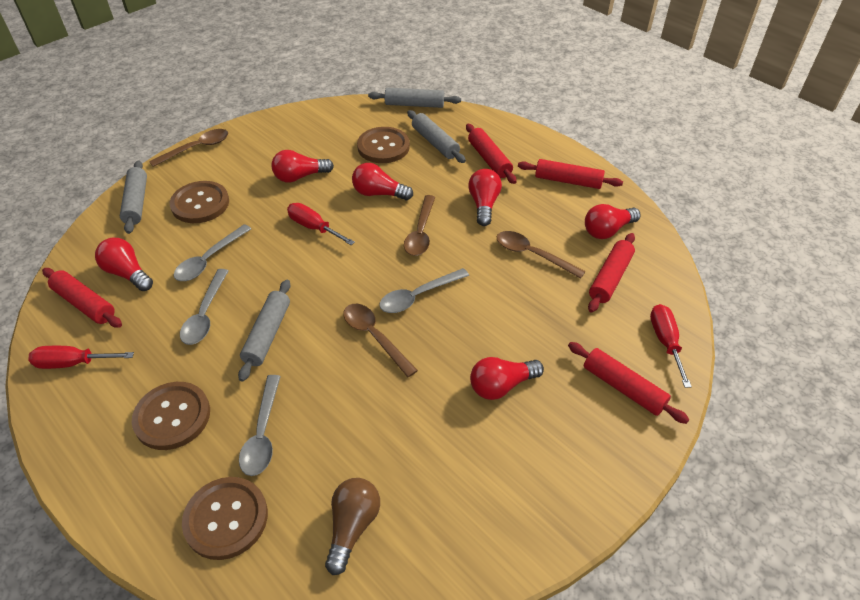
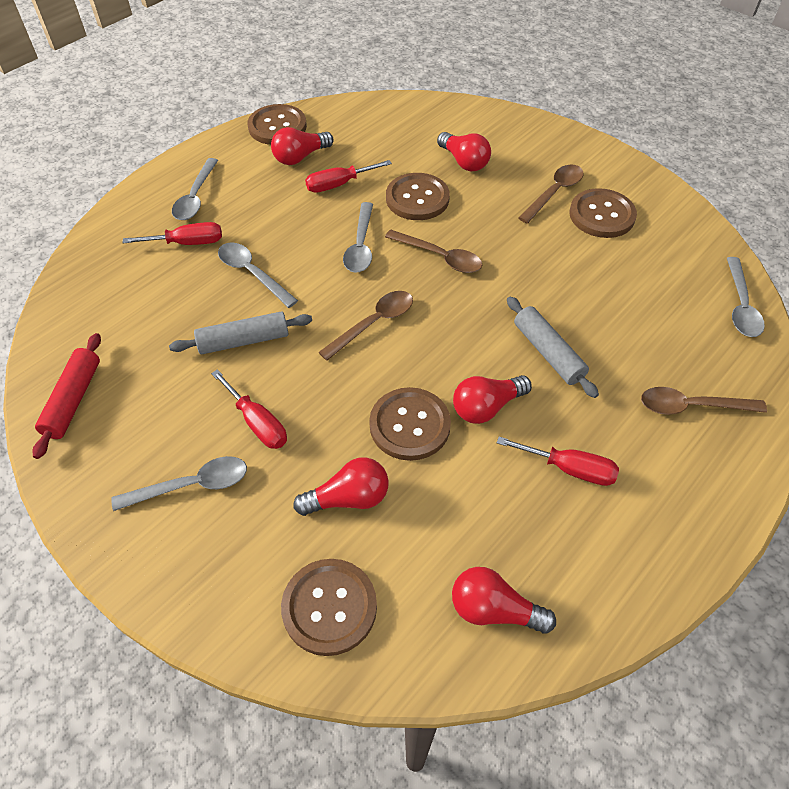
brown button: 4 -> 5
brown light bulb: 1 -> 0
grey rolling pin: 4 -> 2
grey spoon: 4 -> 5
red light bulb: 6 -> 5
red rolling pin: 5 -> 1
red screwdriver: 3 -> 4

